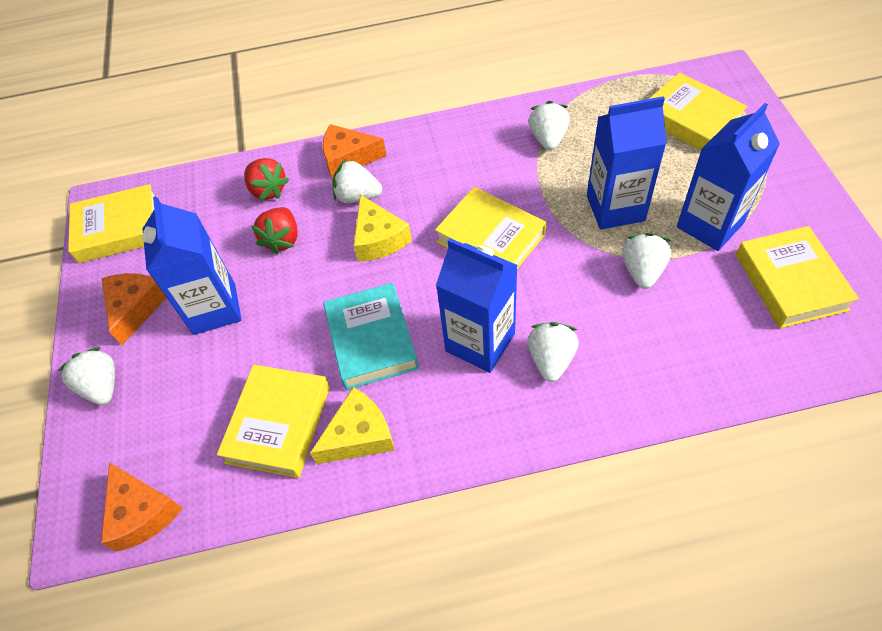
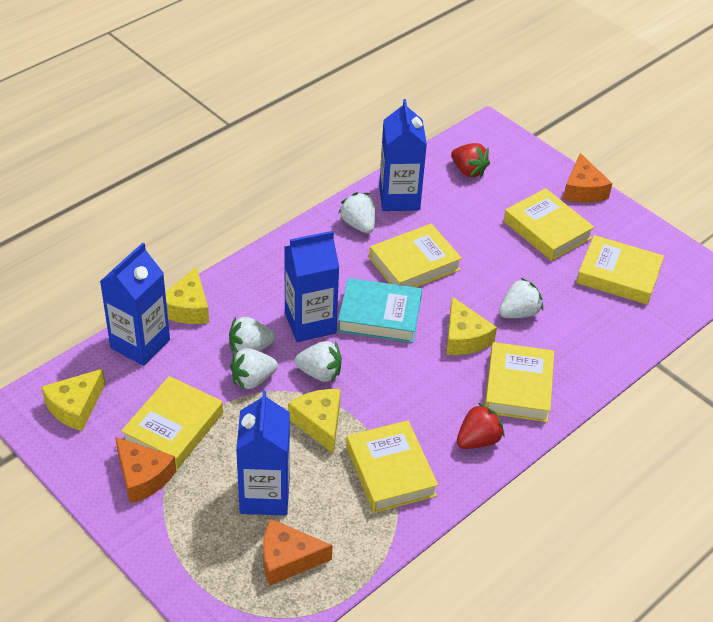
yellow book: 5 -> 6
yellow cheese: 2 -> 4

